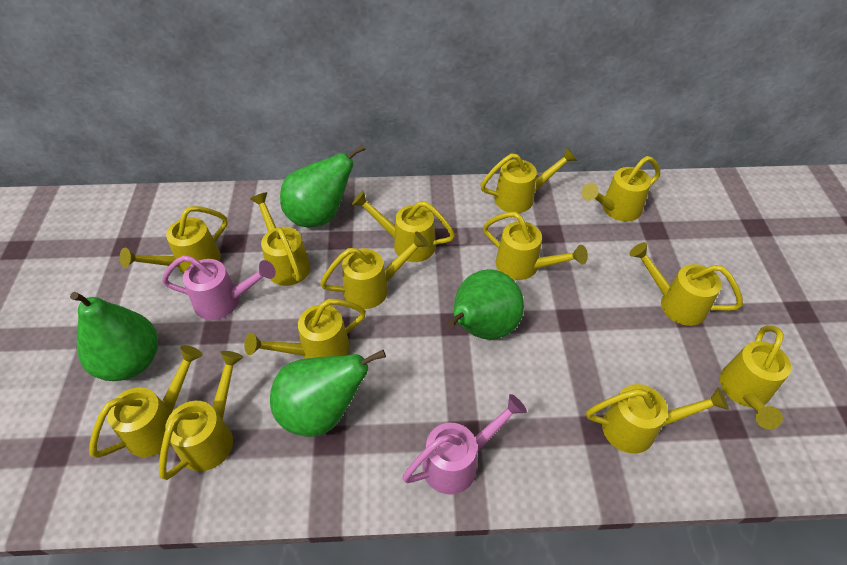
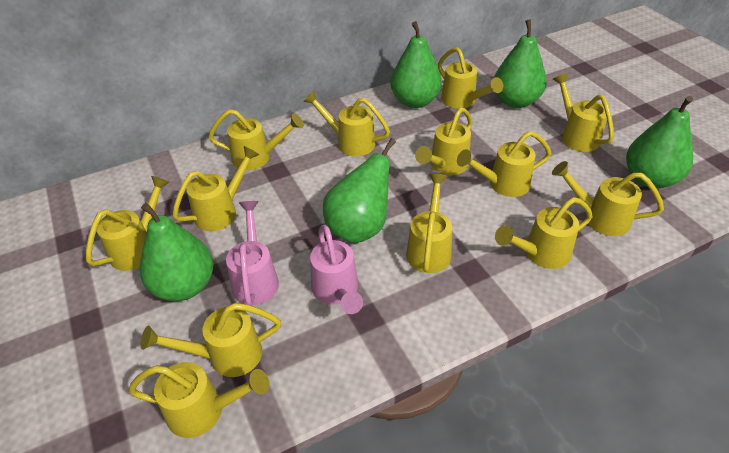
green pear: 4 -> 5

